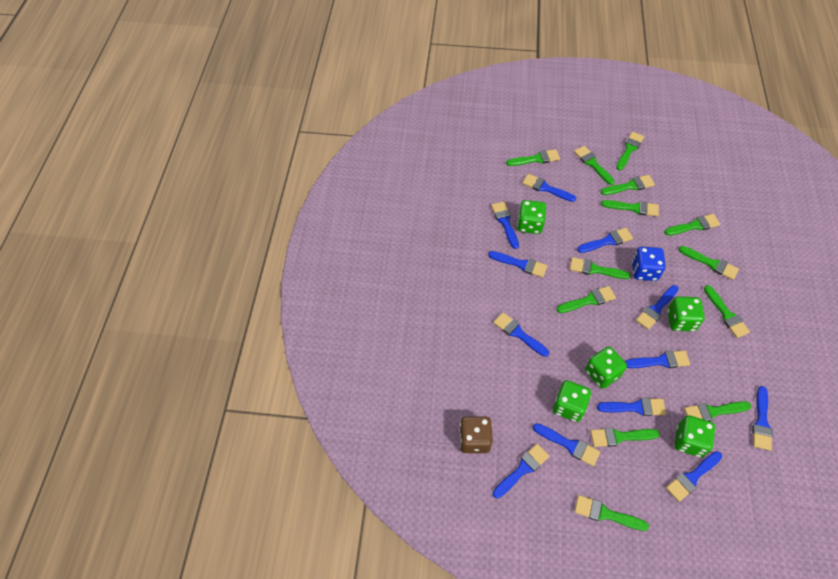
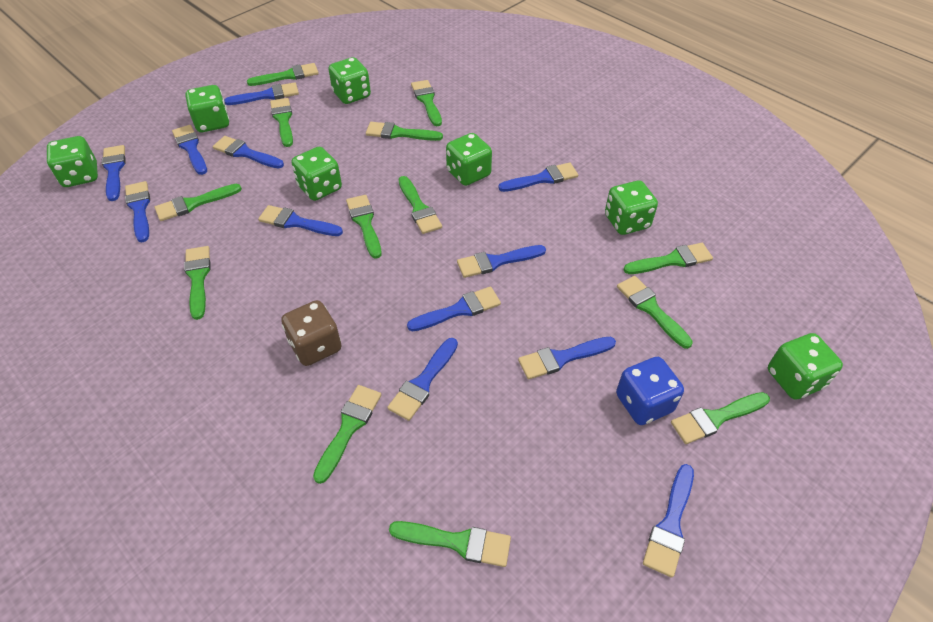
green dice: 5 -> 7

